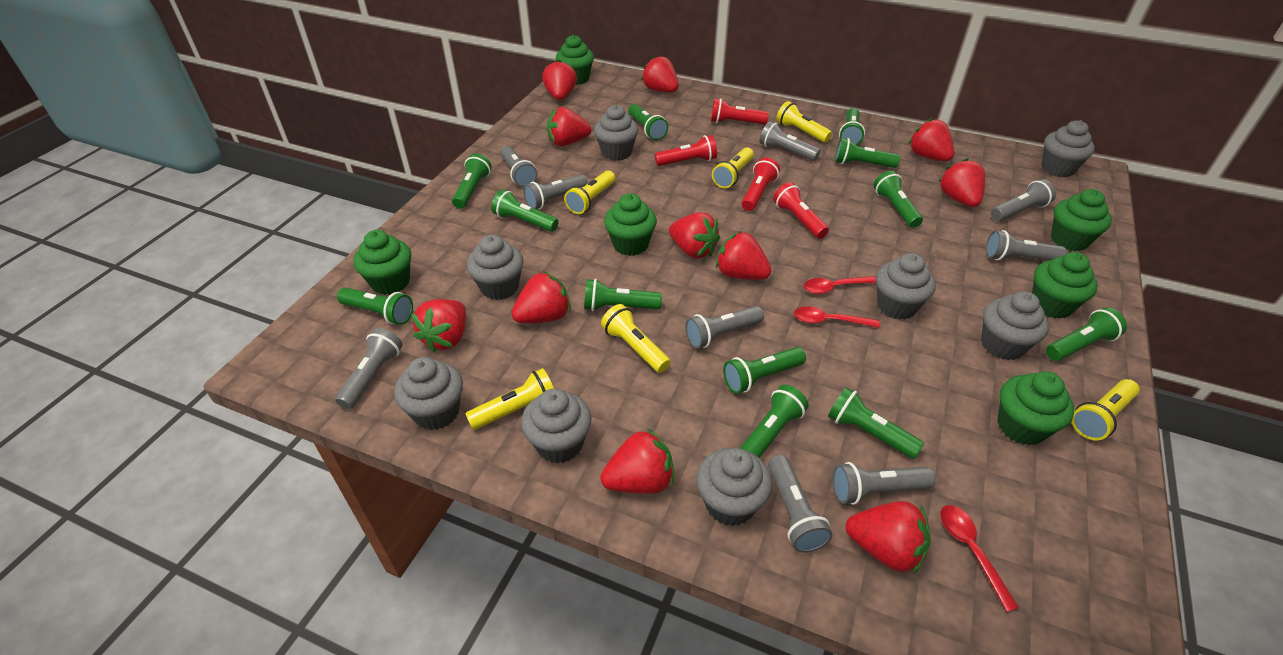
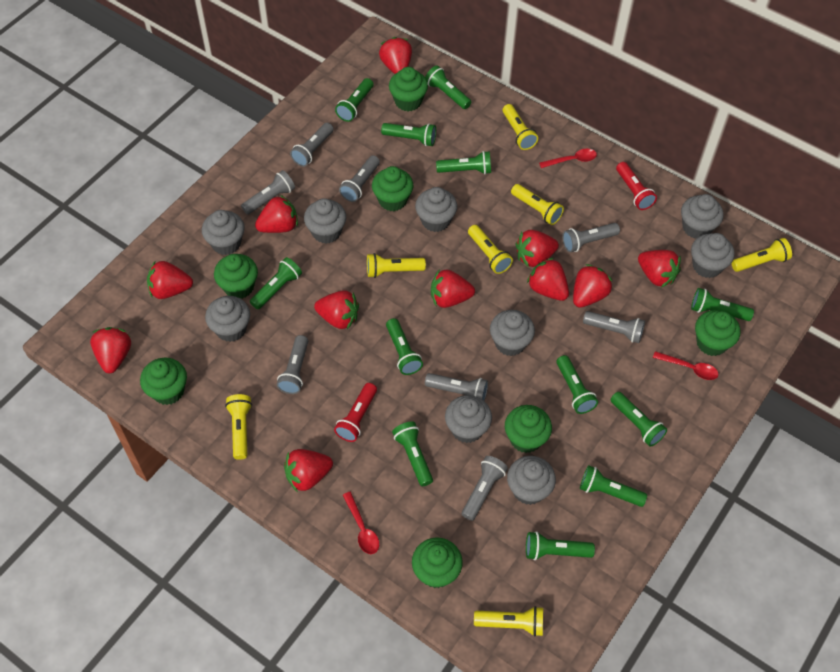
green cupcake: 6 -> 7
grey cupcake: 8 -> 9
grey flashlight: 9 -> 8
red flashlight: 4 -> 2
yellow flashlight: 6 -> 7

